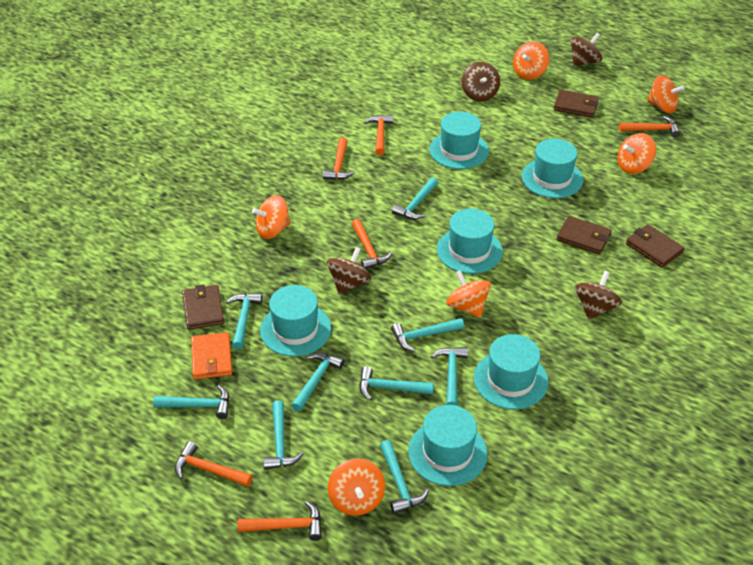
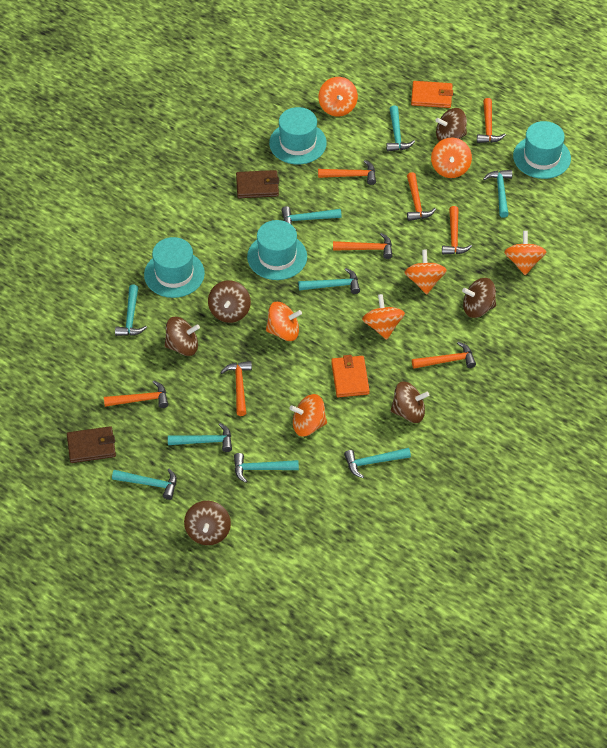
brown spinning top: 4 -> 6
brown wallet: 4 -> 2
orange hammer: 6 -> 8
orange spinning top: 6 -> 7
orange wallet: 1 -> 2
turquoise hat: 6 -> 4

